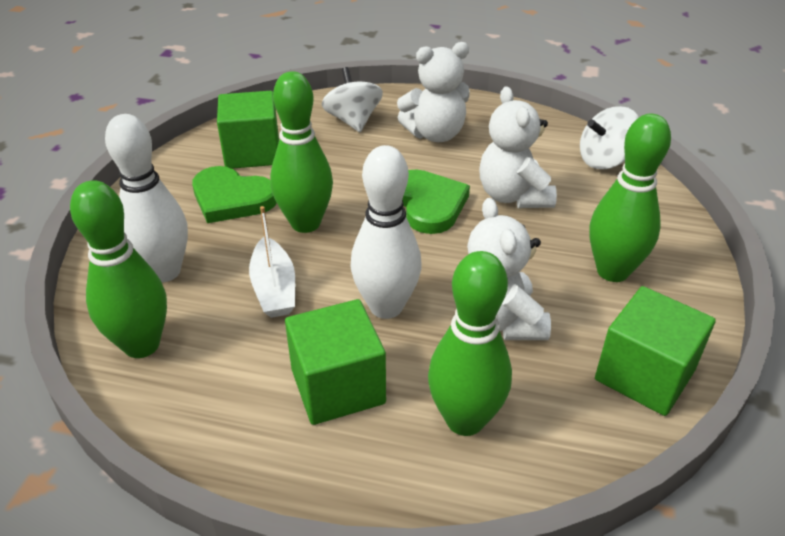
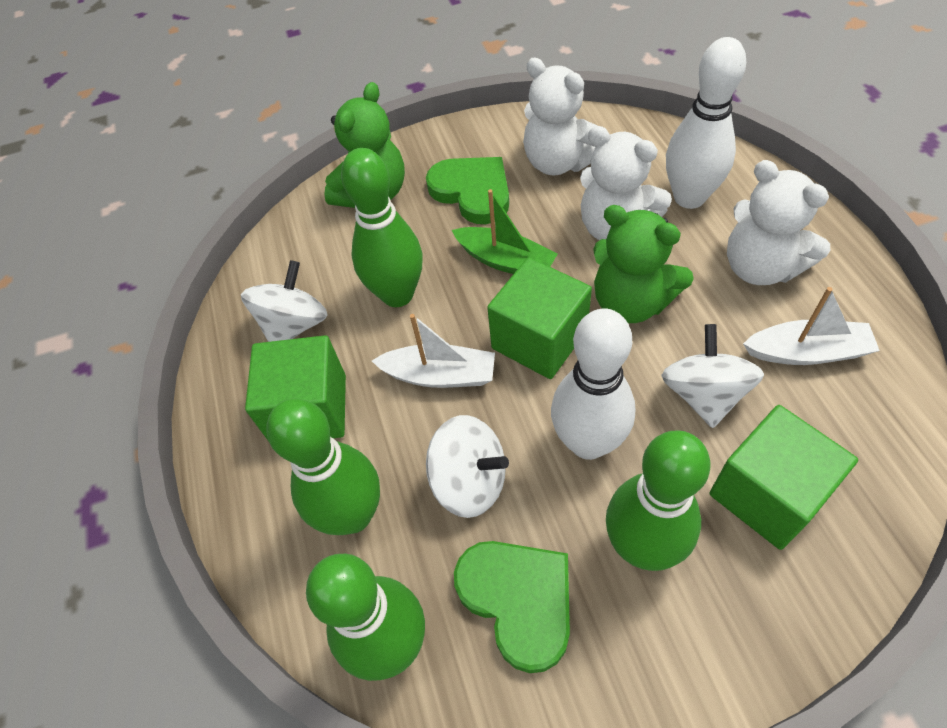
green boat: 0 -> 1
green teddy bear: 0 -> 2
white boat: 1 -> 2
white spinning top: 2 -> 3

